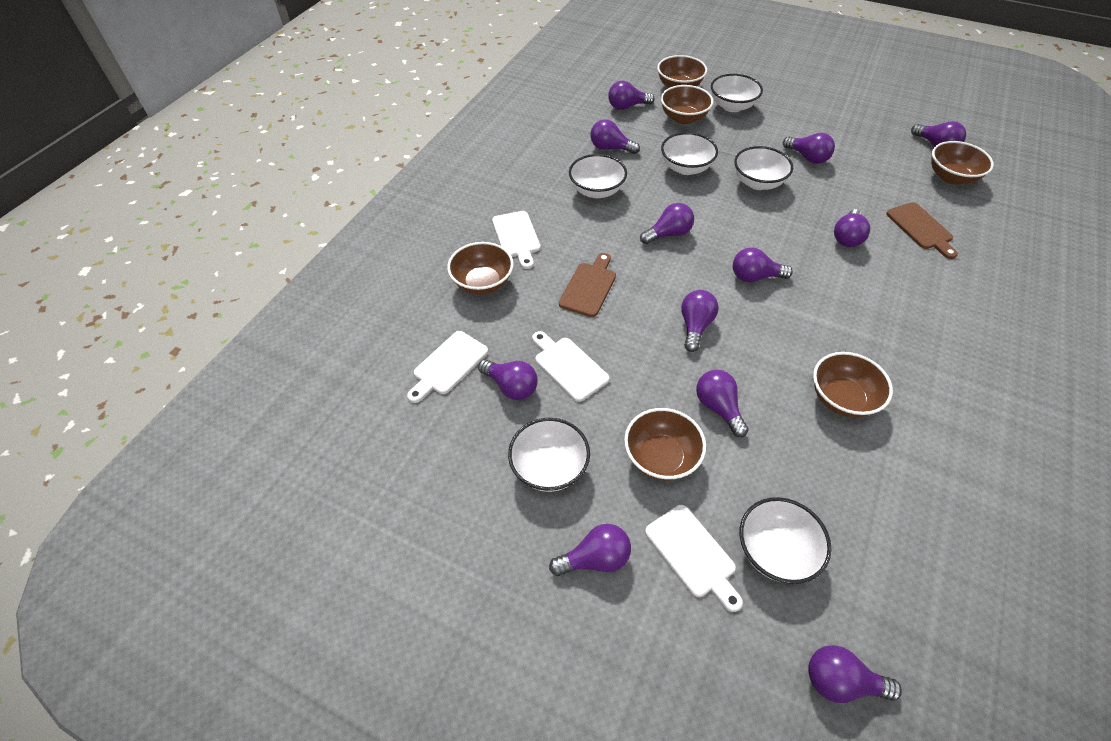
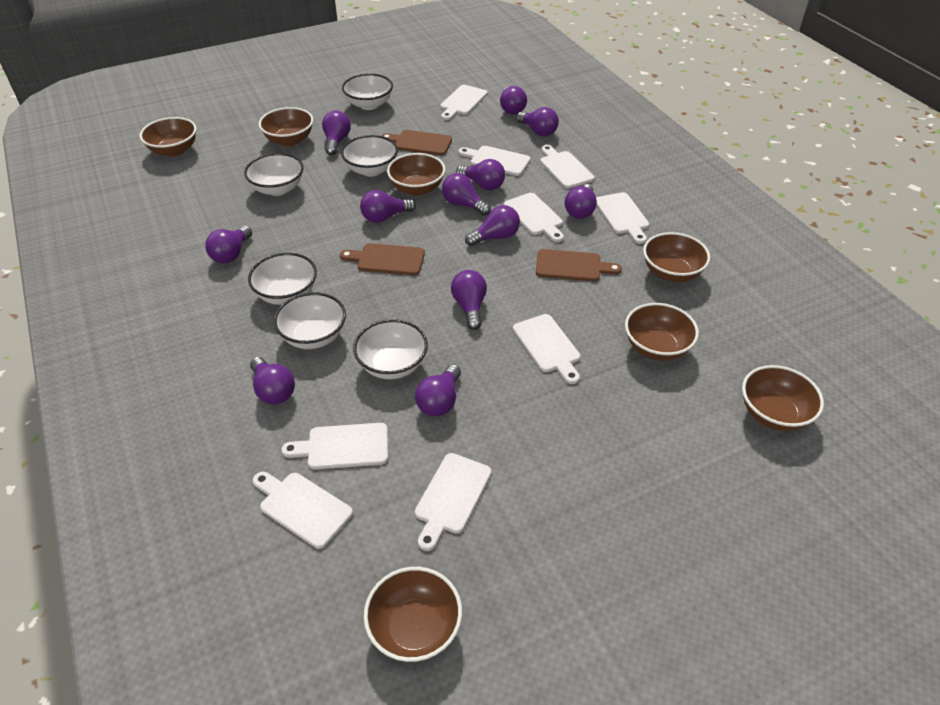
brown bowl: 6 -> 7
brown cutting board: 2 -> 3
white cutting board: 4 -> 9

